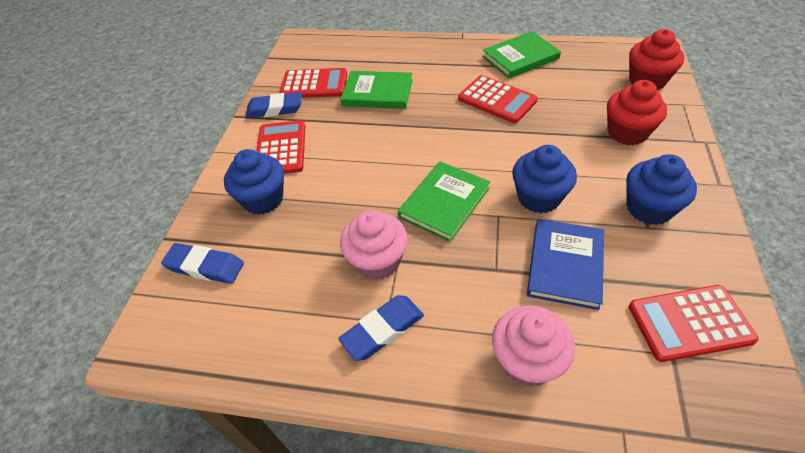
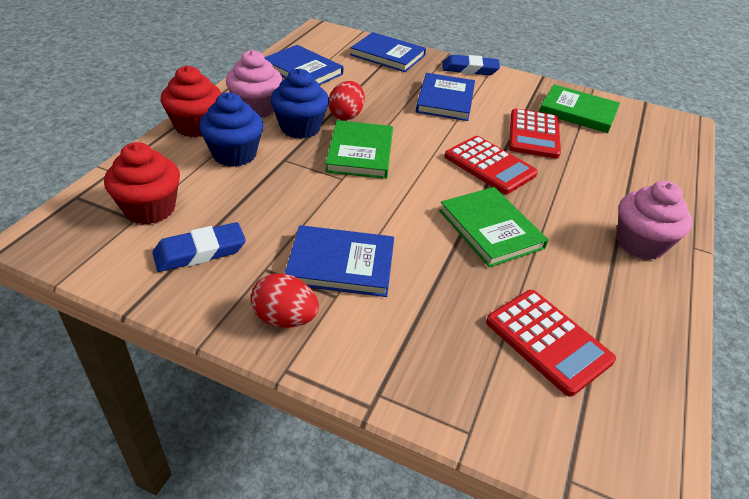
blue book: 1 -> 4
blue cupcake: 3 -> 2
blue eraser: 3 -> 2
red calculator: 4 -> 3
red egg: 0 -> 2

